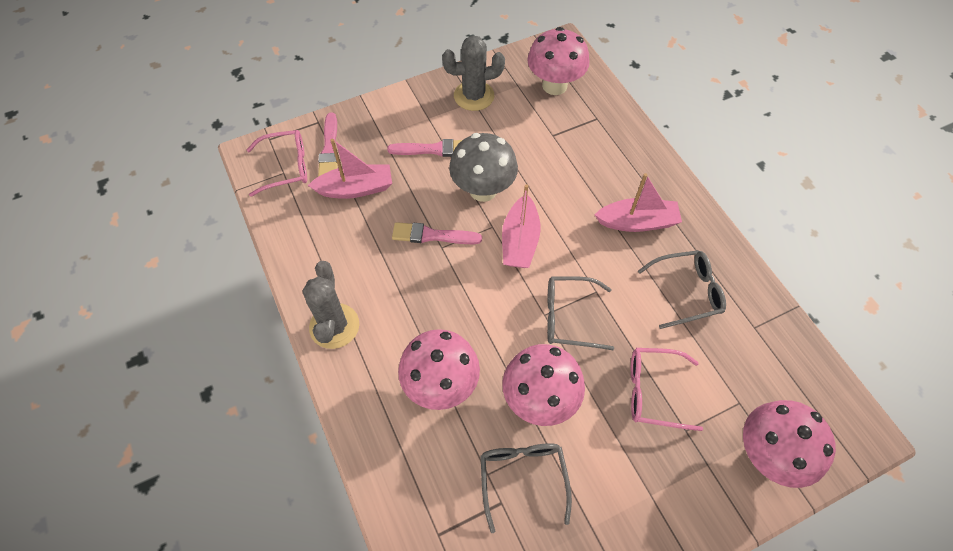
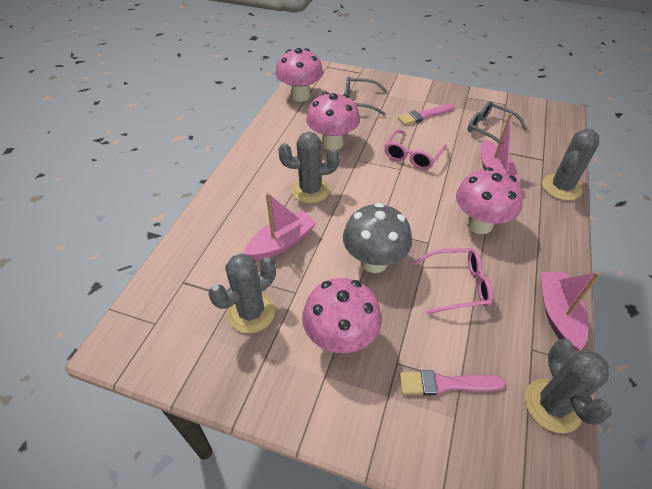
grey cactus: 2 -> 4
grey glasses: 3 -> 2
pink brush: 3 -> 2

